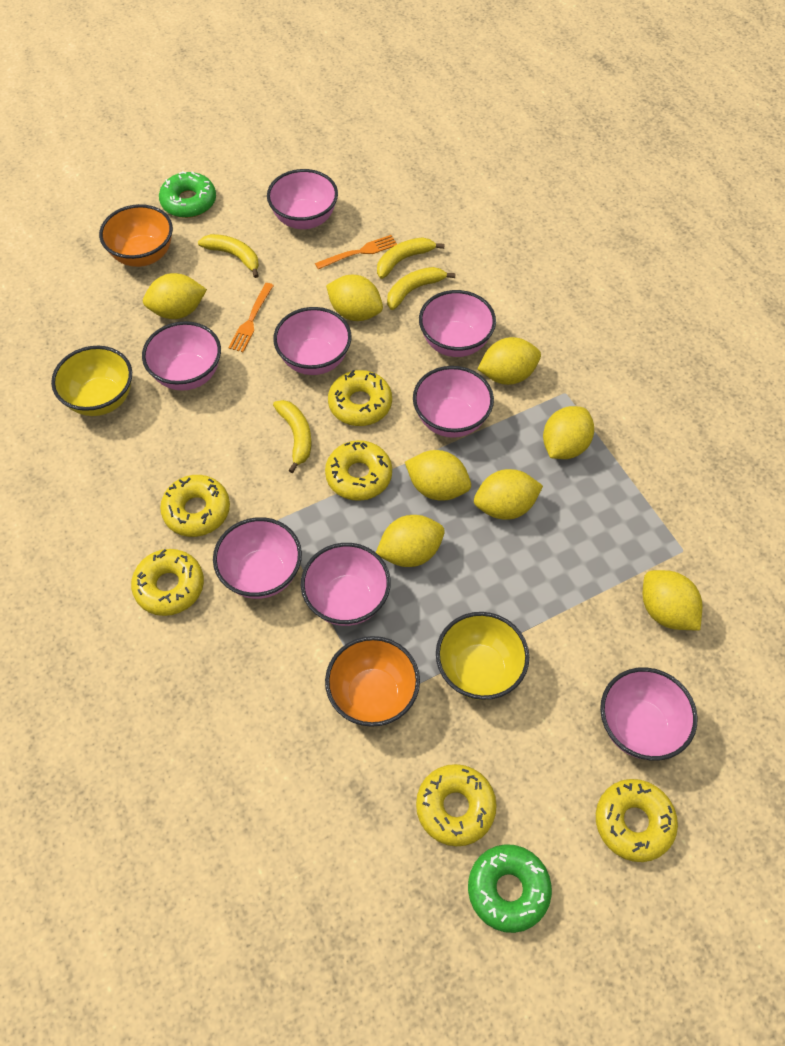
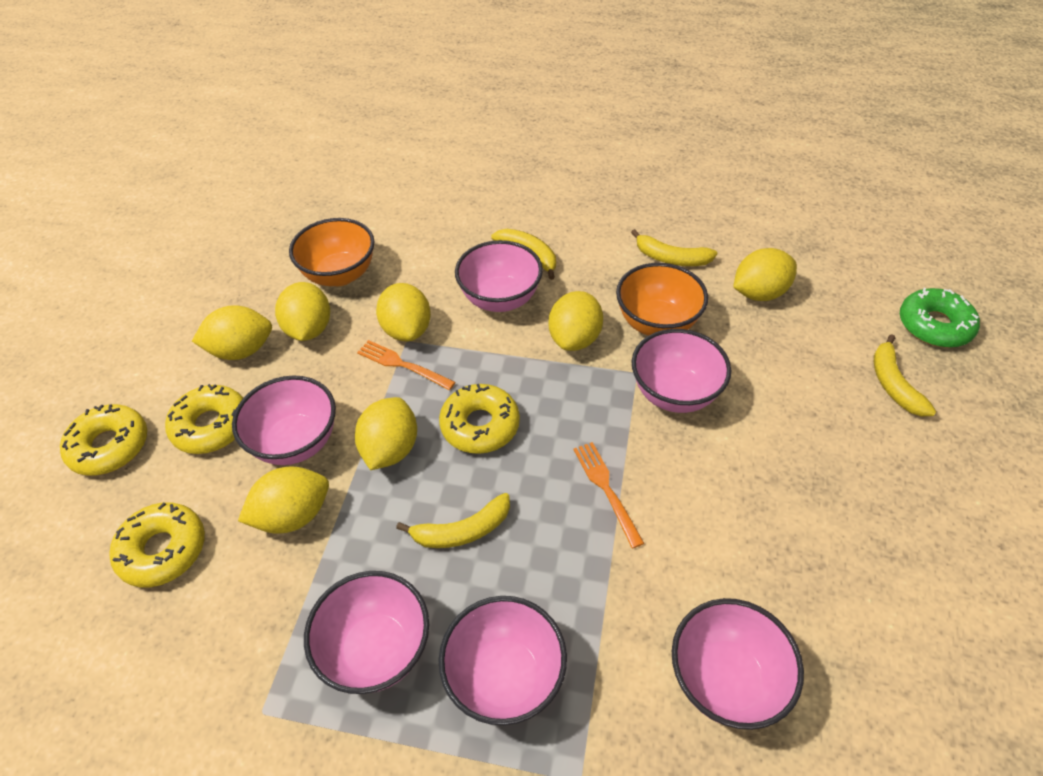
green donut: 2 -> 1
pink bowl: 8 -> 6
yellow bowl: 2 -> 0
yellow donut: 6 -> 4
yellow lemon: 8 -> 7

